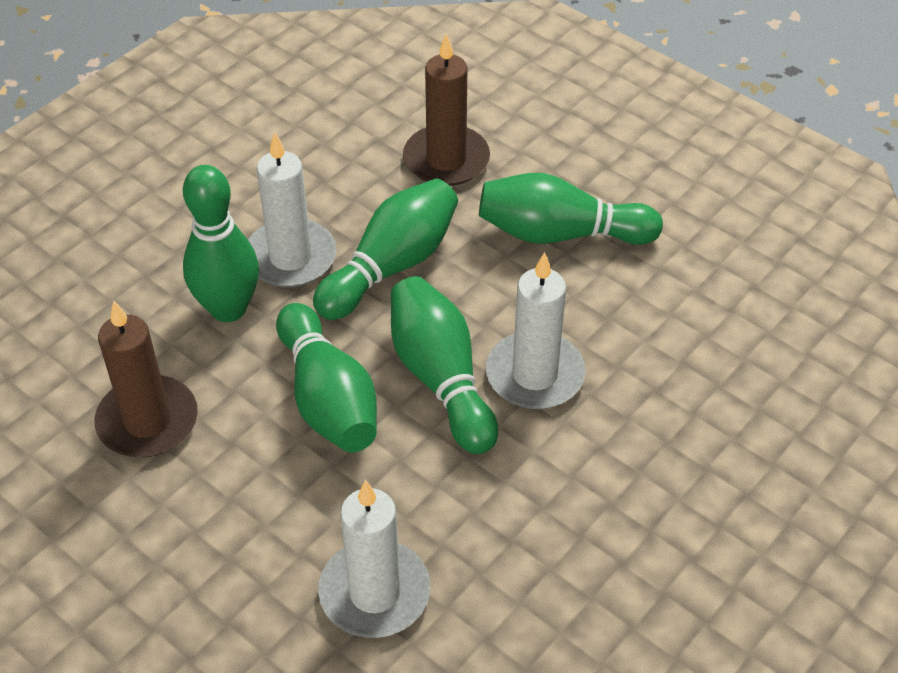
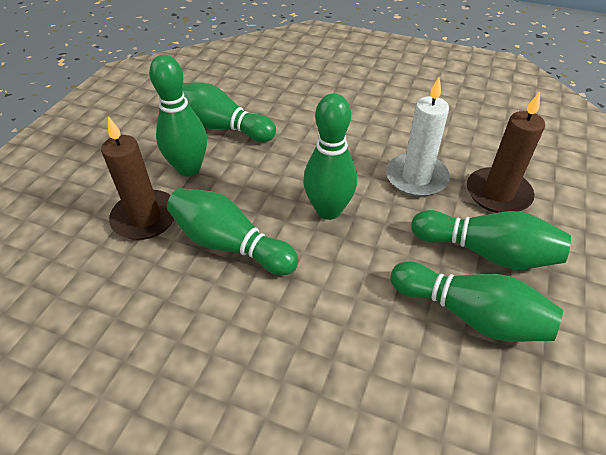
green bowling pin: 5 -> 6
white candle: 3 -> 1

